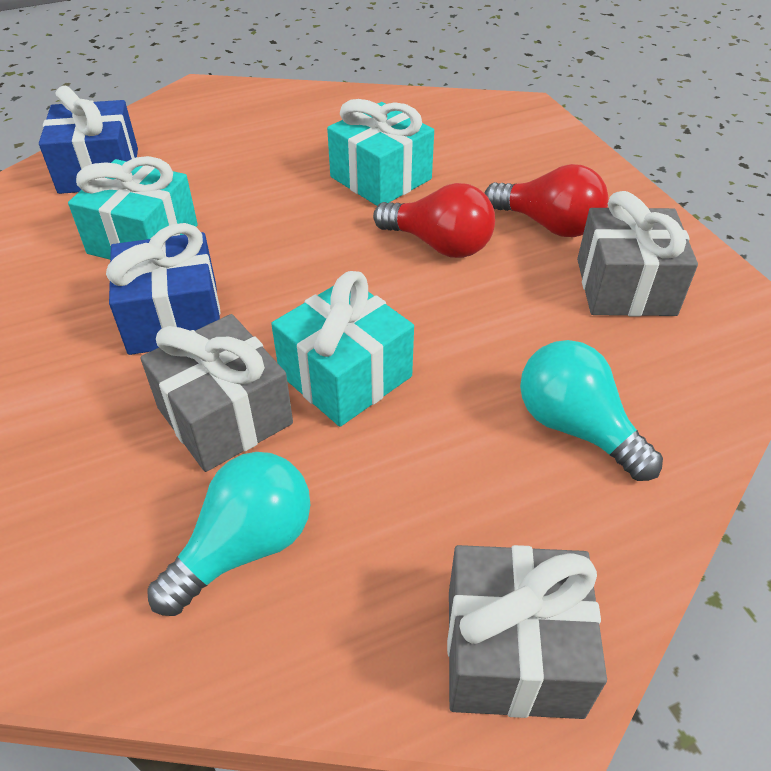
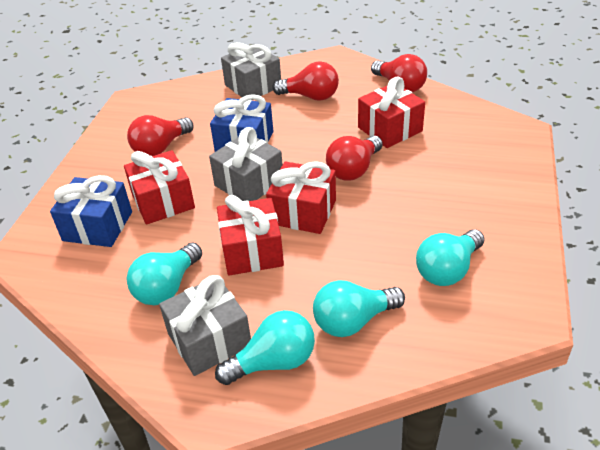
red gift: 0 -> 4
red light bulb: 2 -> 4
turquoise gift: 3 -> 0
turquoise light bulb: 2 -> 4

